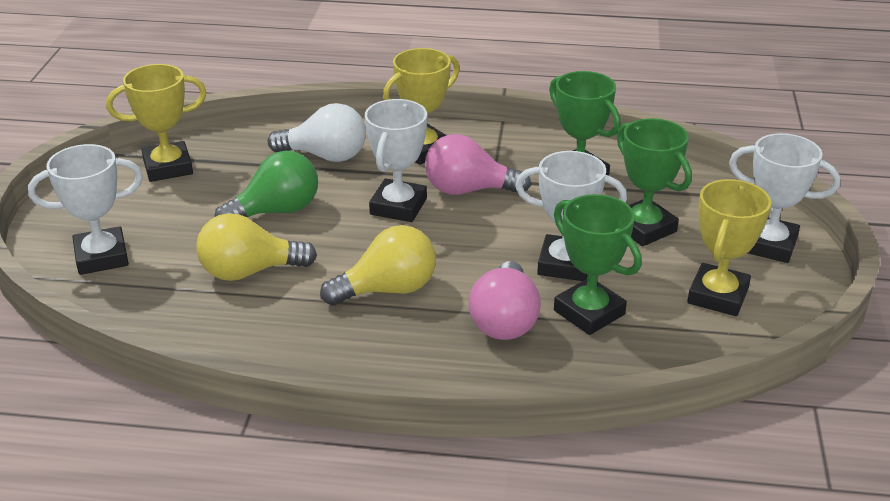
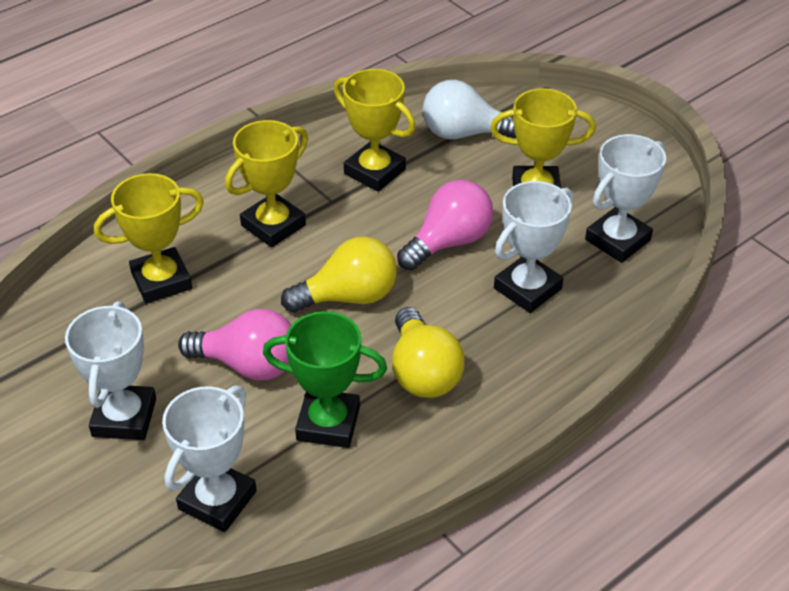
green light bulb: 1 -> 0
green trophy: 3 -> 1
yellow trophy: 3 -> 4

